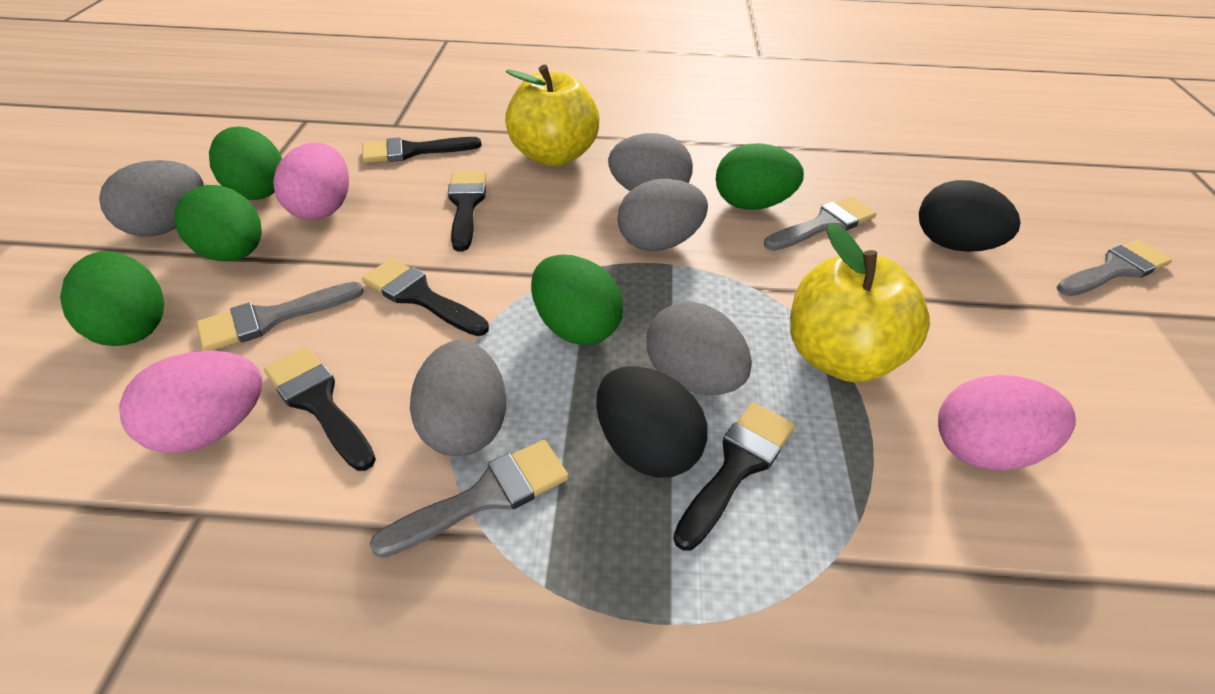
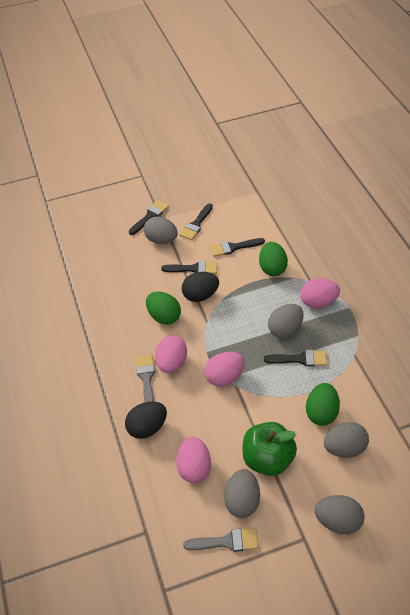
green apple: 0 -> 1
green egg: 5 -> 3
grey brush: 4 -> 2
pink egg: 3 -> 4
yellow apple: 2 -> 0

